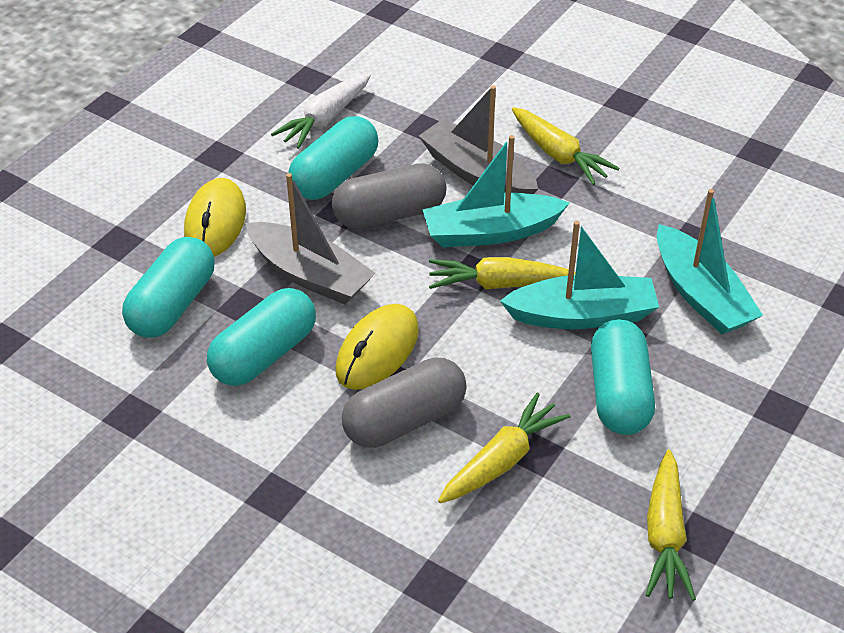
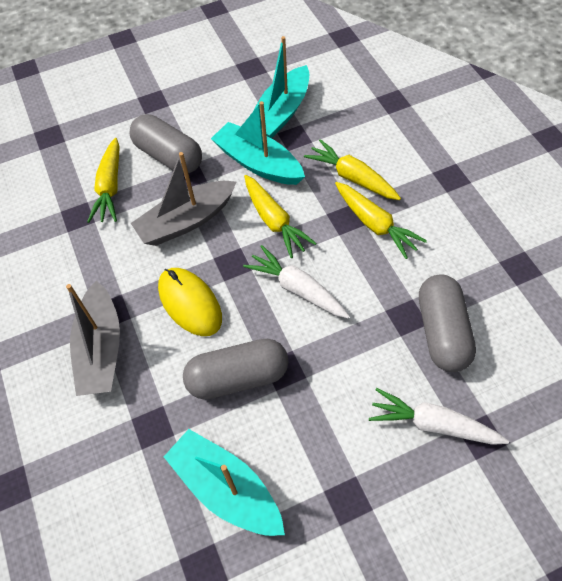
grey capsule: 2 -> 3
turquoise capsule: 4 -> 0
white carrot: 1 -> 2
yellow mouse: 2 -> 1

